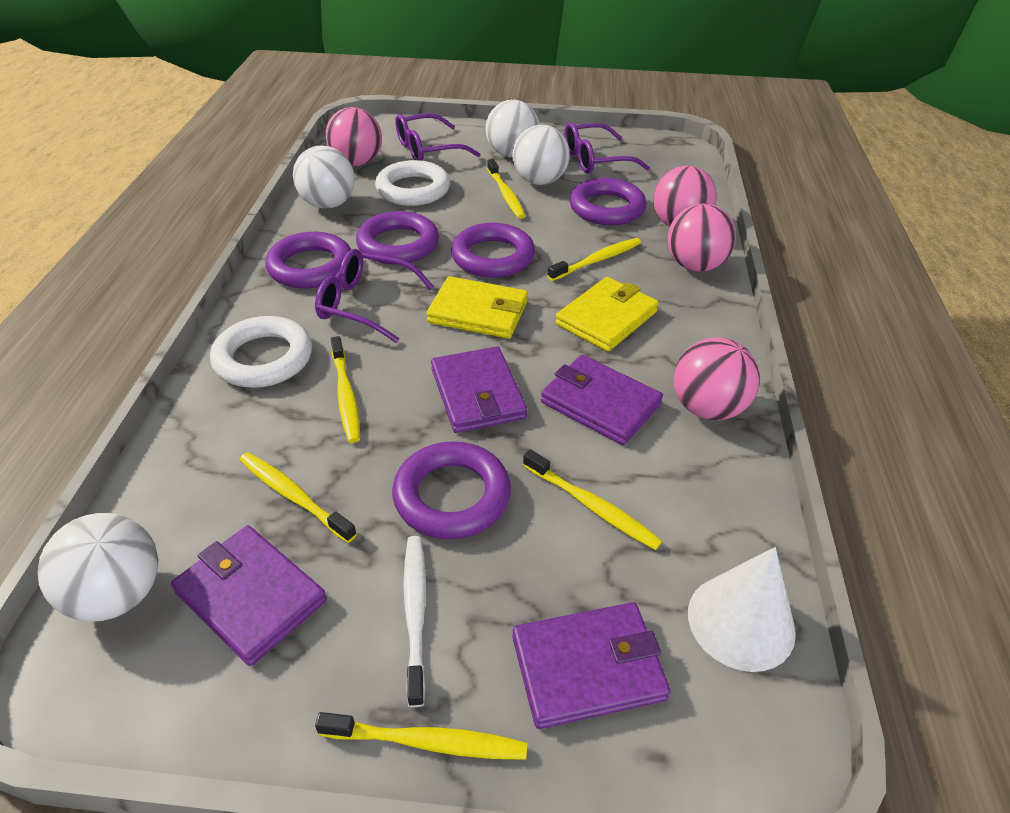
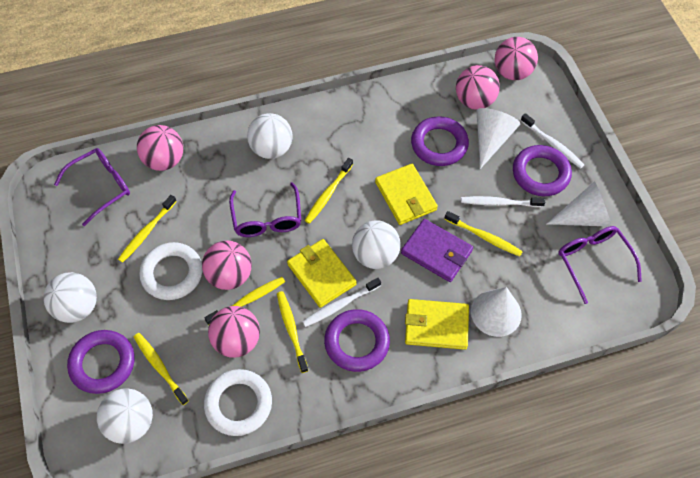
pink ball: 4 -> 5
purple ring: 5 -> 4
purple wallet: 4 -> 1
white cone: 1 -> 3
white toothbrush: 1 -> 3
yellow wallet: 2 -> 3

